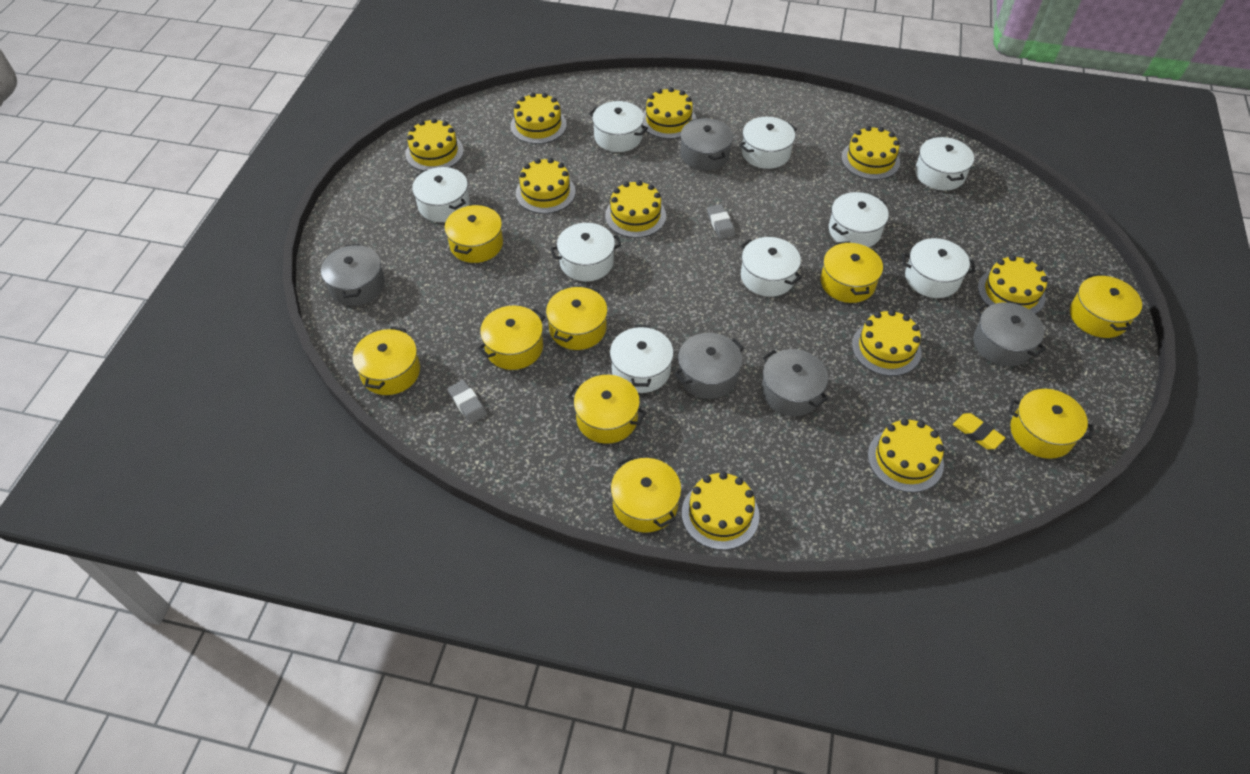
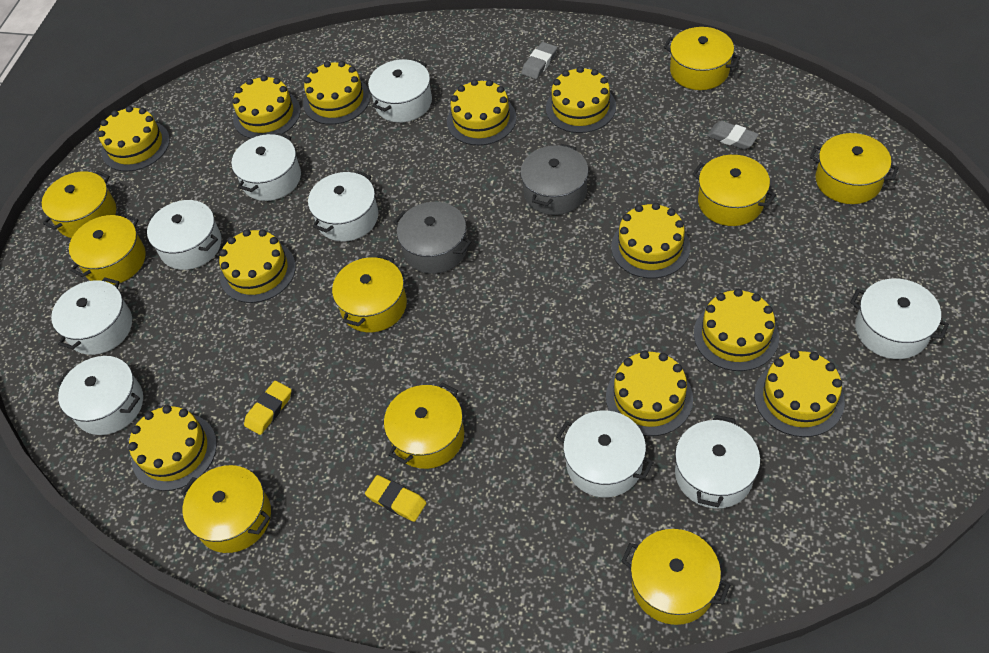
grey pot: 5 -> 2
yellow cake: 10 -> 11
yellow eraser: 1 -> 2

